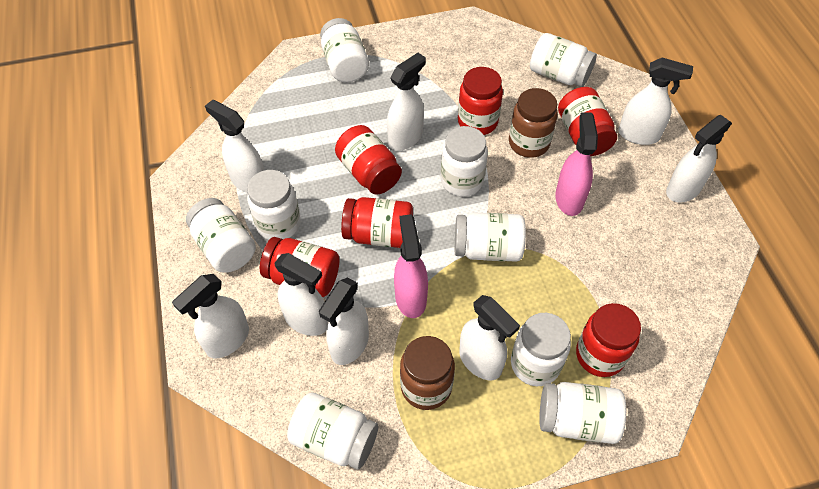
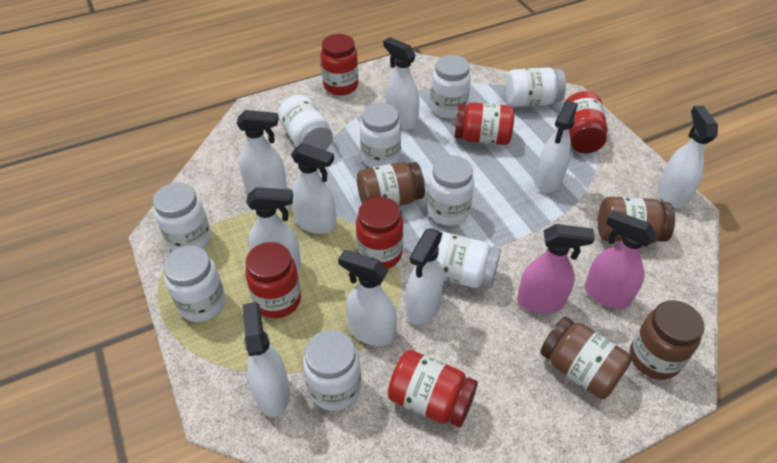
brown jar: 2 -> 4
white spray bottle: 8 -> 9

